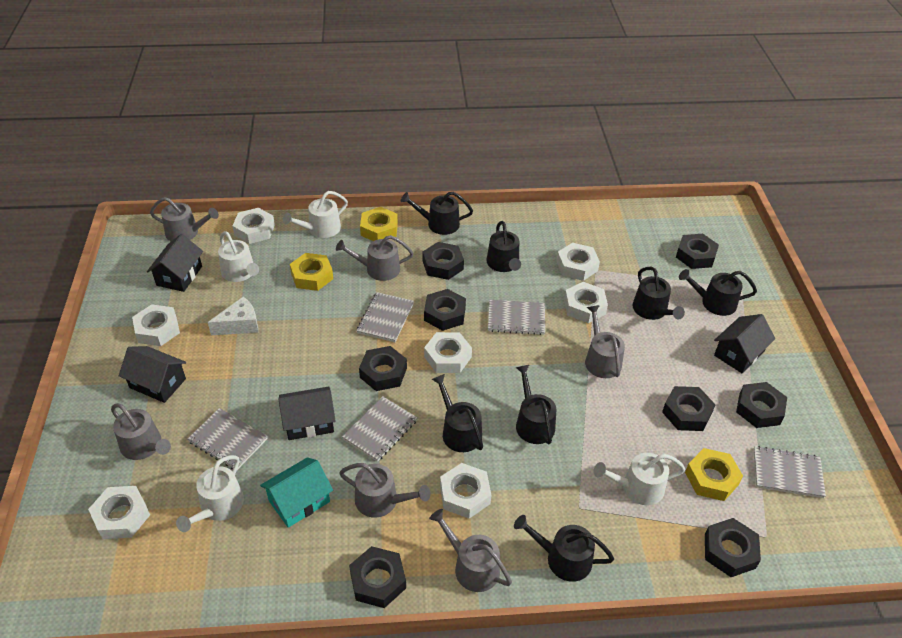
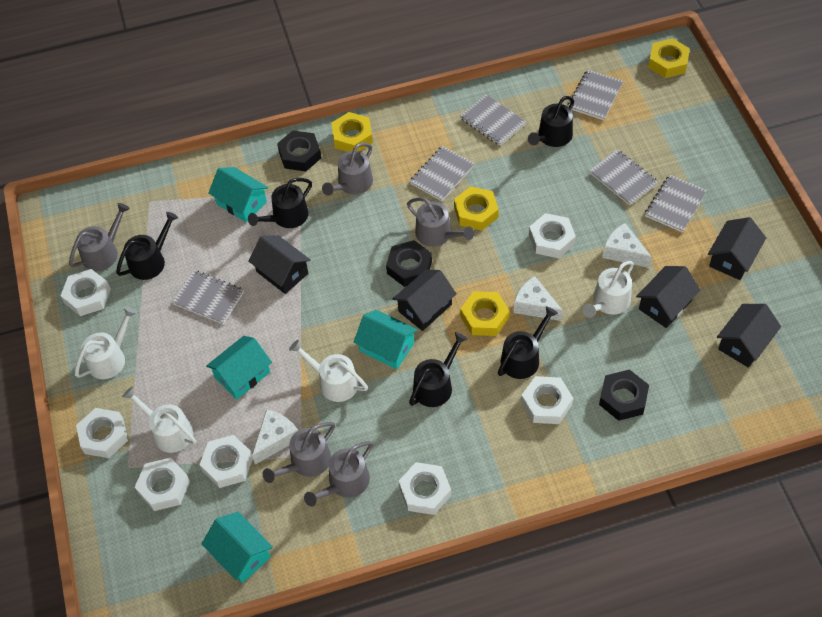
black house: 4 -> 5
black nut: 8 -> 3
black watering can: 7 -> 5
grey notebook: 5 -> 6
grey watering can: 6 -> 5
turquoise house: 1 -> 4
white cheese: 1 -> 3
yellow nut: 3 -> 4

